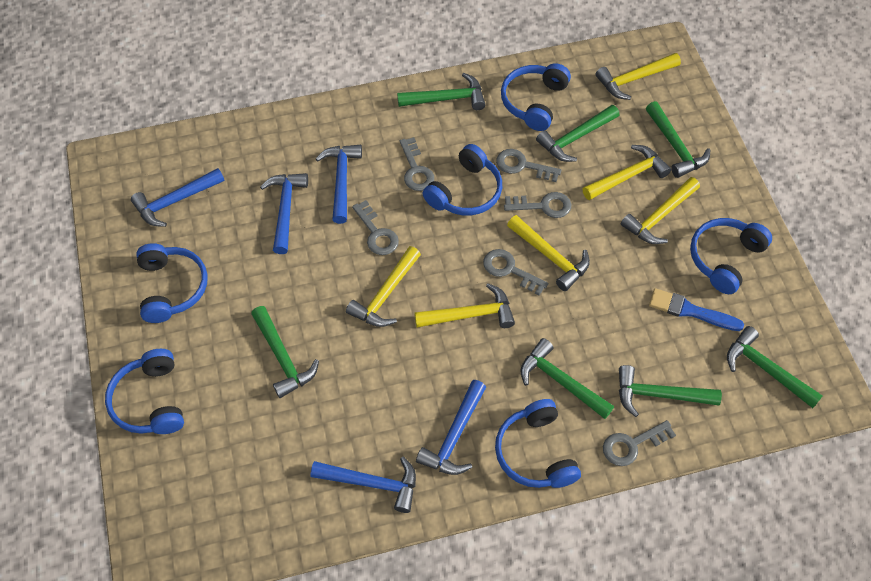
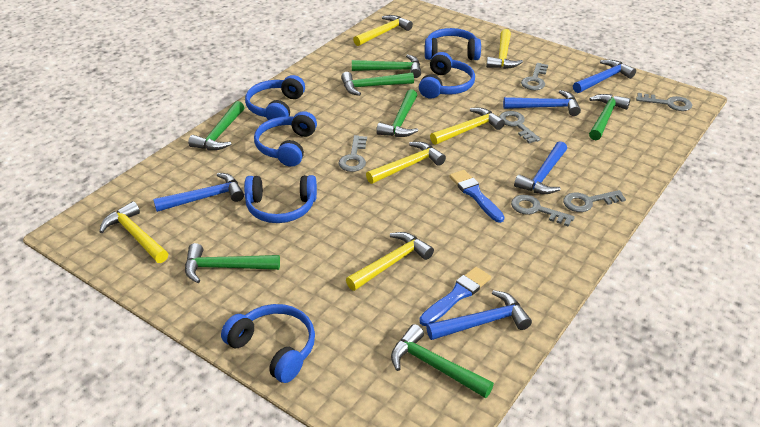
blue brush: 1 -> 2

